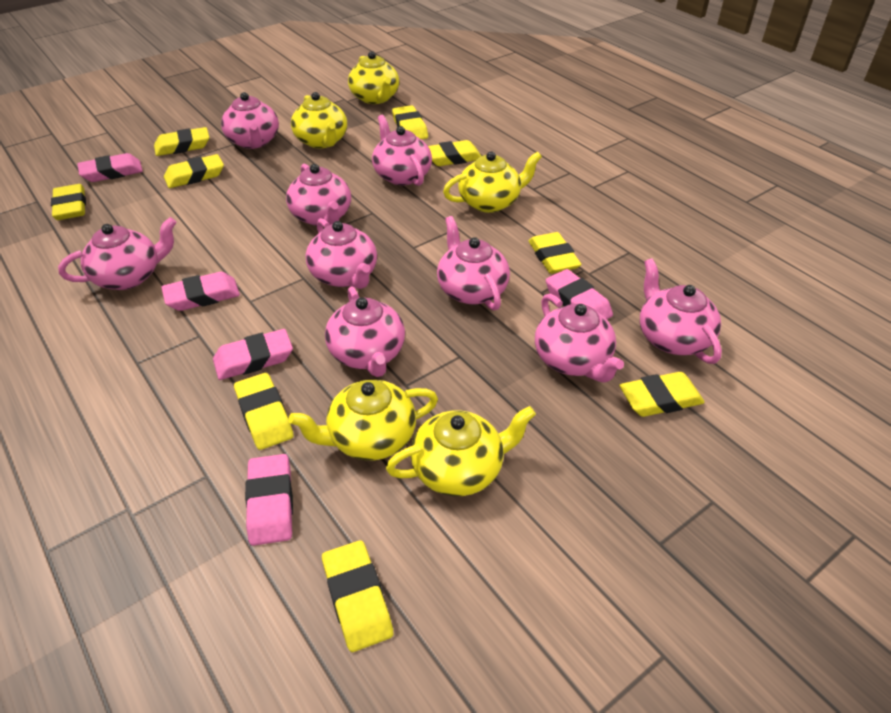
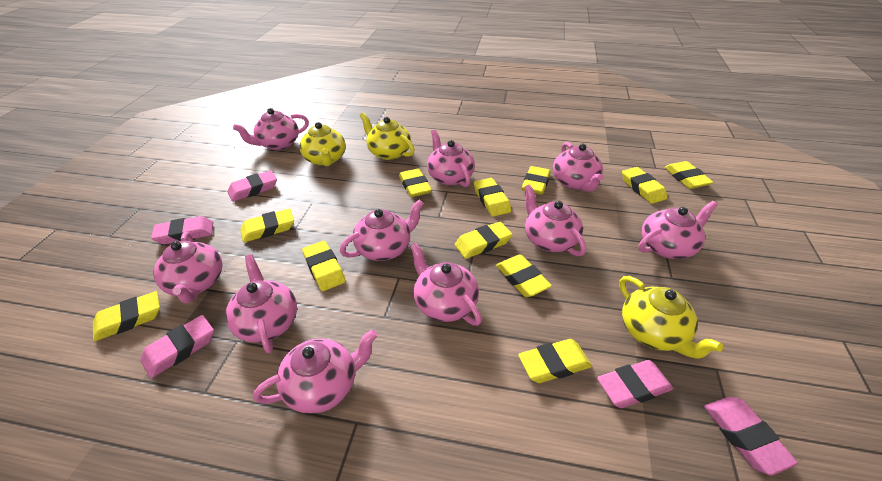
pink teapot: 9 -> 10
yellow eraser: 9 -> 11
yellow teapot: 5 -> 3

